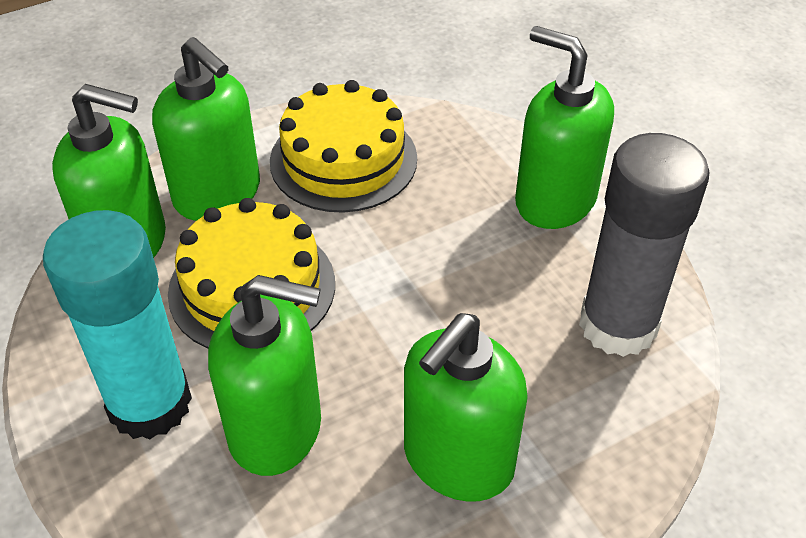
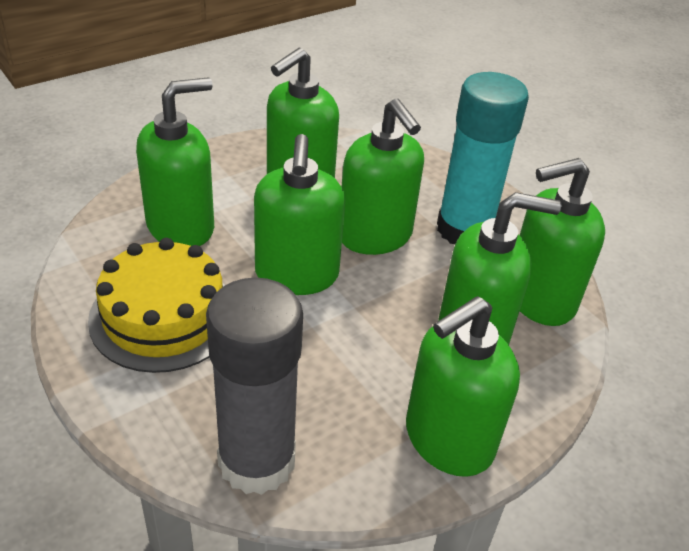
green soap dispenser: 5 -> 7
yellow cake: 2 -> 1

